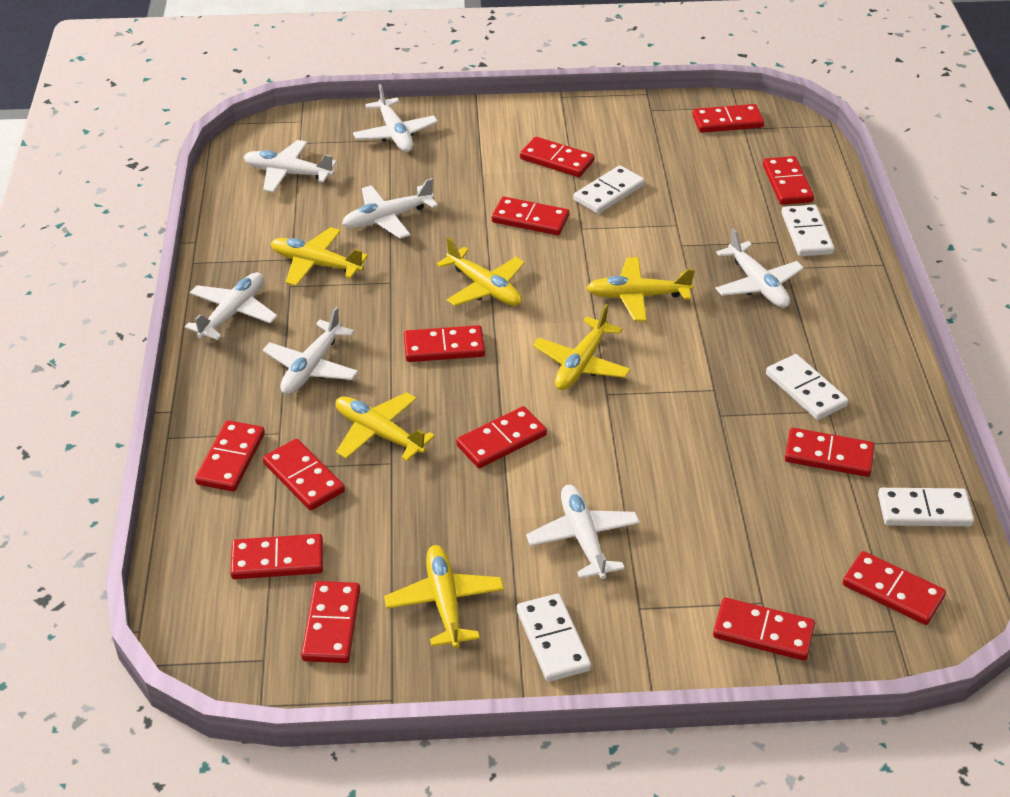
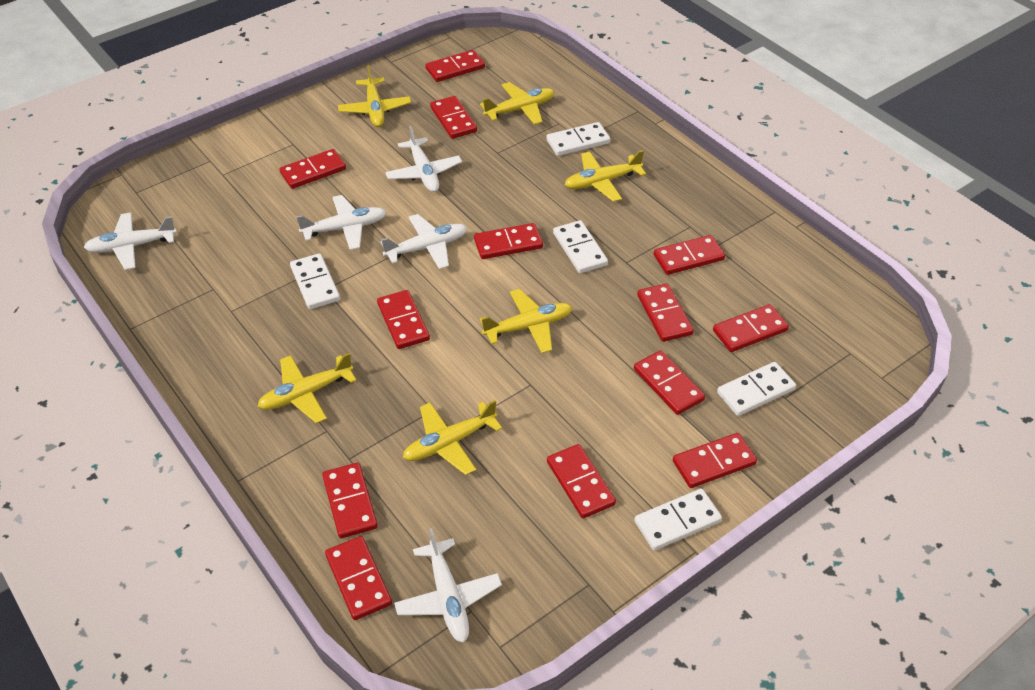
white plane: 7 -> 5

